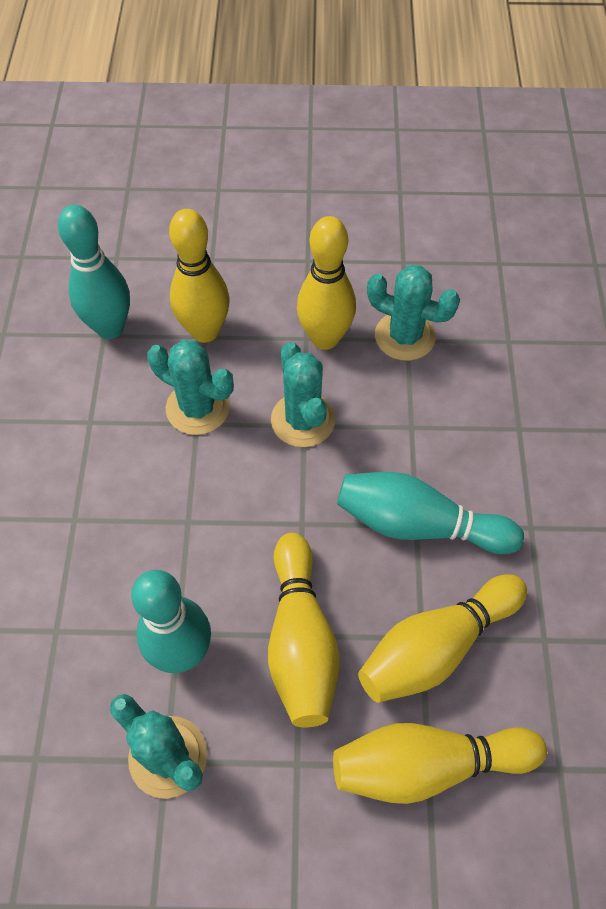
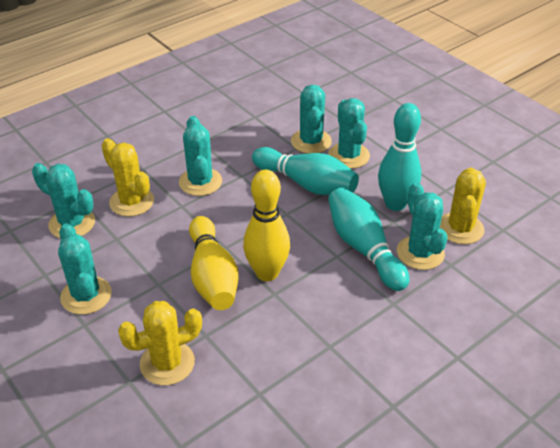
turquoise cactus: 4 -> 6
yellow bowling pin: 5 -> 2
yellow cactus: 0 -> 3

